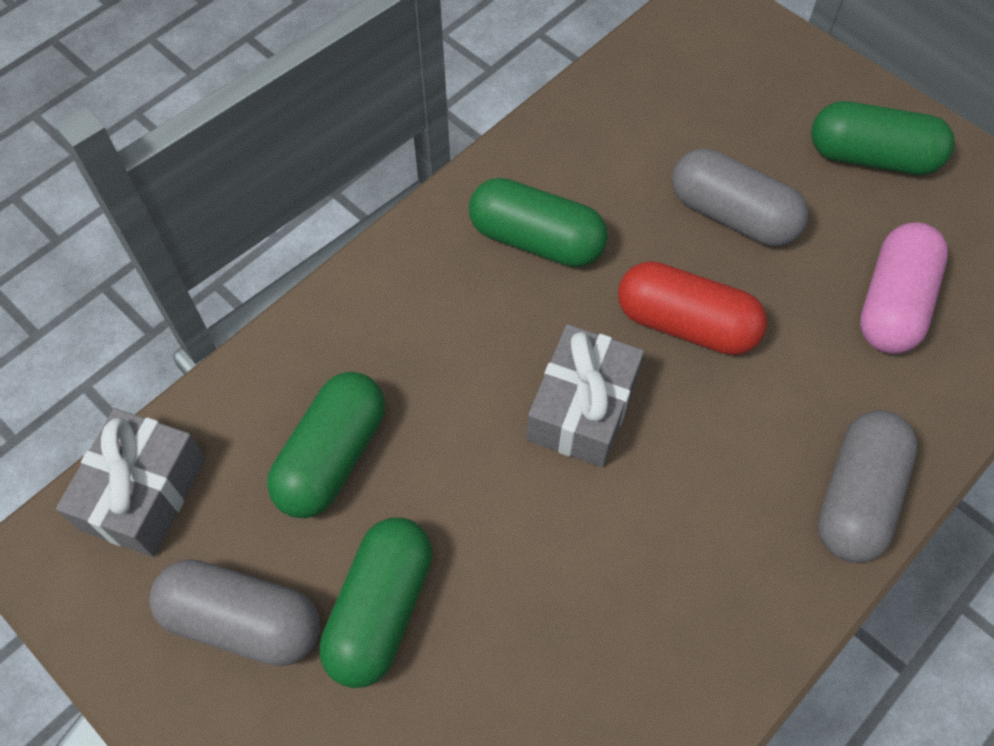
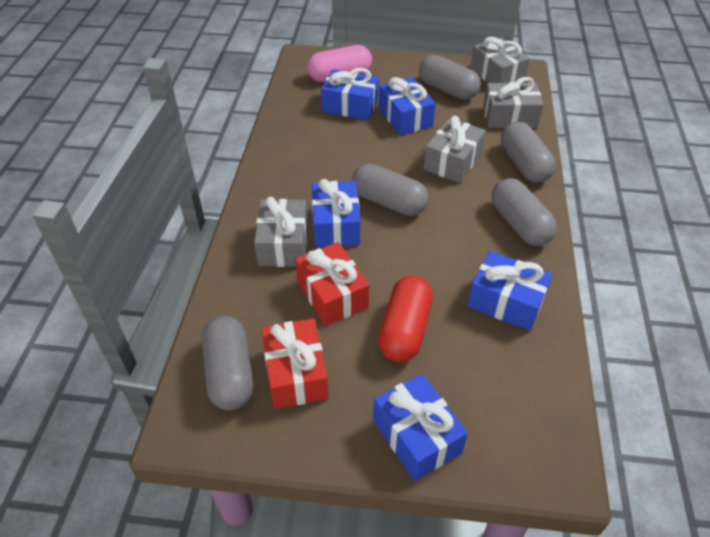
blue gift: 0 -> 5
green capsule: 4 -> 0
grey capsule: 3 -> 5
grey gift: 2 -> 4
red gift: 0 -> 2

